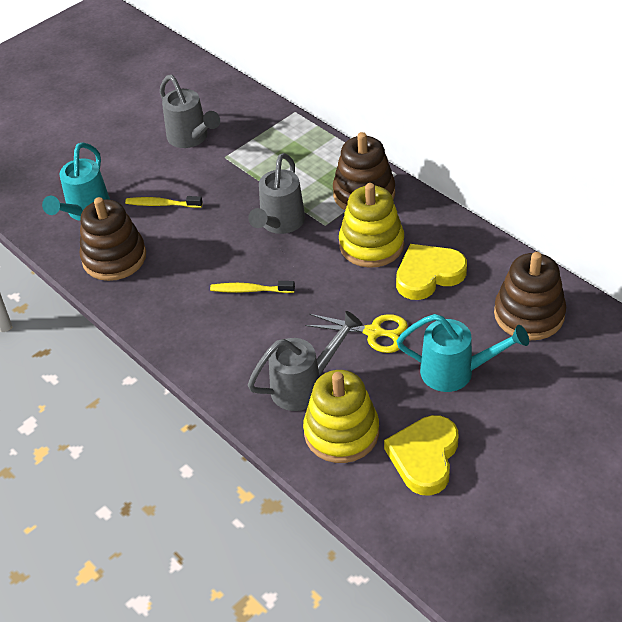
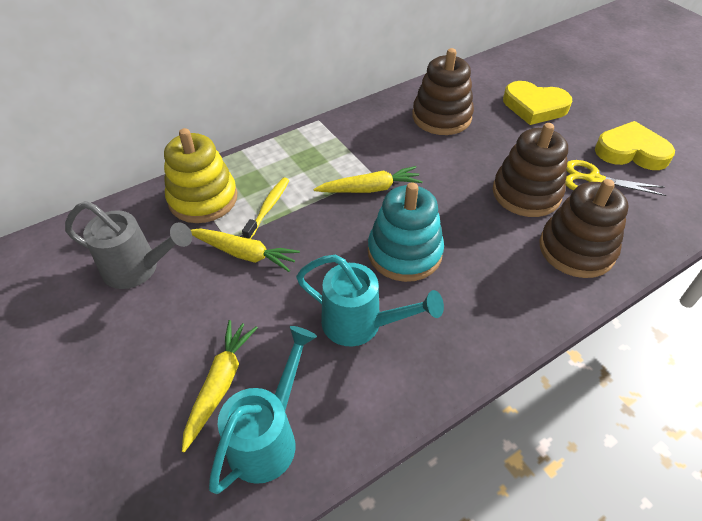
grey watering can: 3 -> 1
turquoise stacking toy: 0 -> 1
yellow carrot: 0 -> 3
yellow stacking toy: 2 -> 1
yellow toothbrush: 2 -> 1

